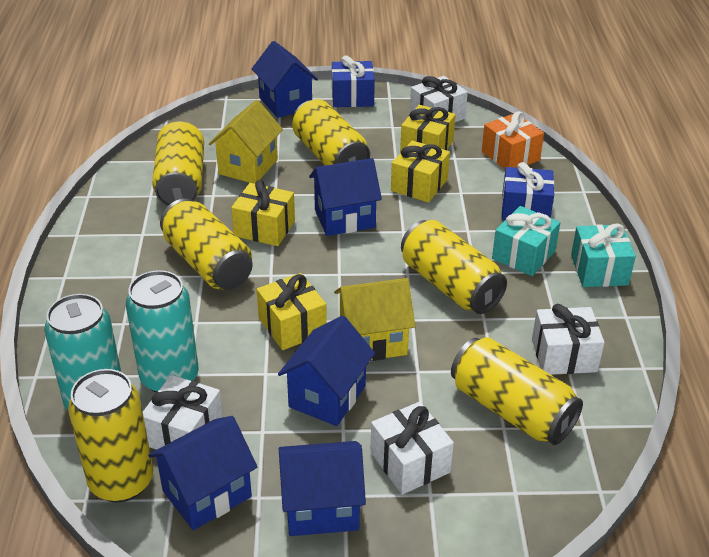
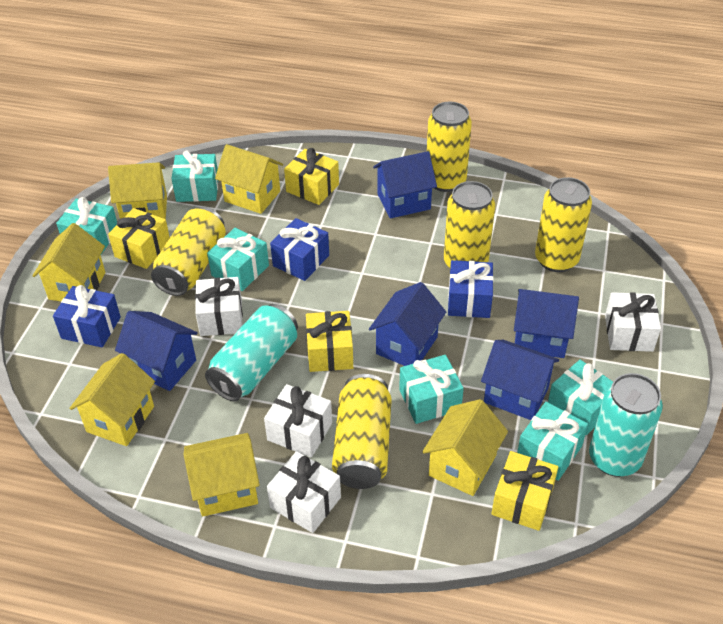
blue gift: 2 -> 3
orange gift: 1 -> 0
turquoise gift: 2 -> 6
yellow can: 6 -> 5
yellow house: 2 -> 6

